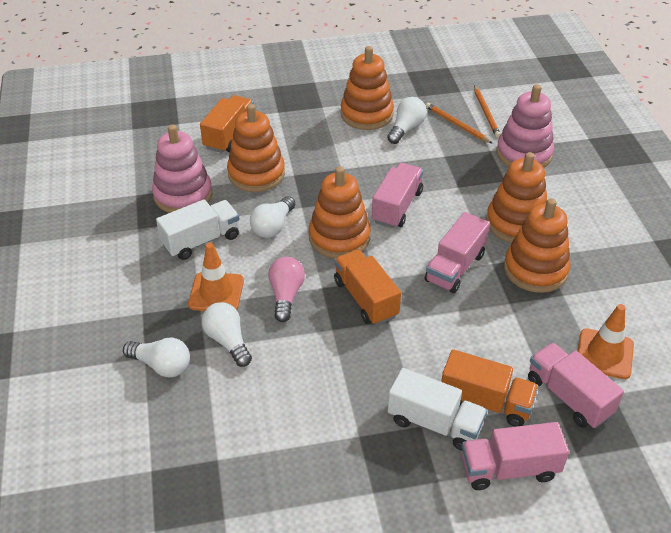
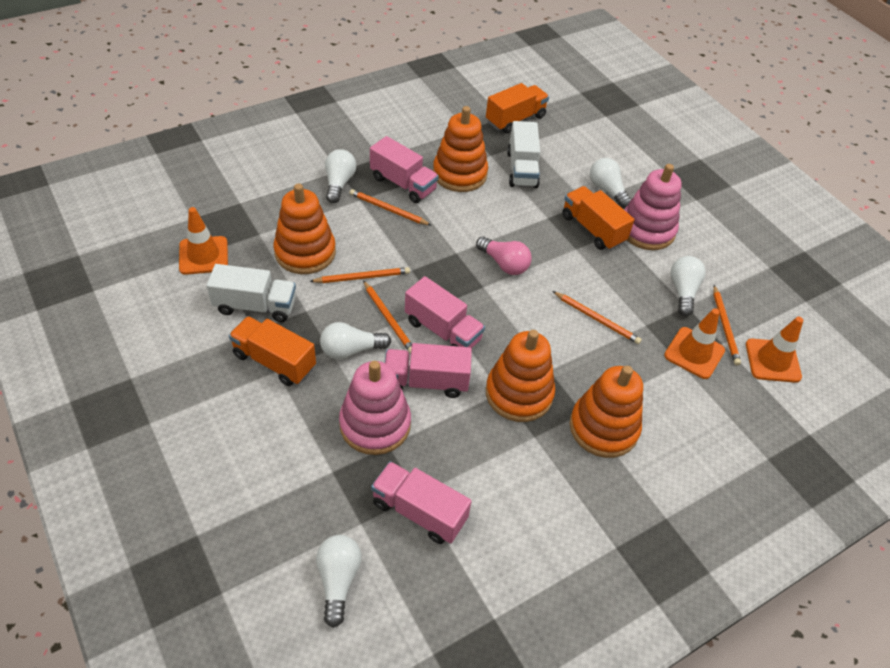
orange pencil: 2 -> 5
orange stacking toy: 5 -> 4
orange traffic cone: 2 -> 3
white light bulb: 4 -> 5

